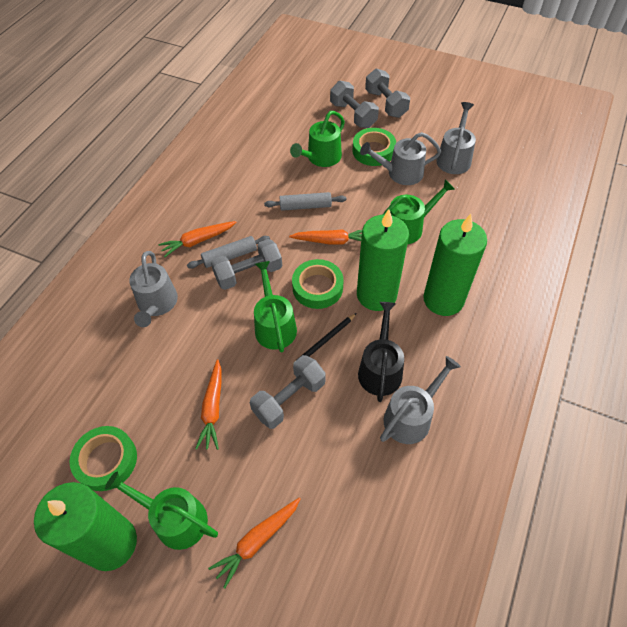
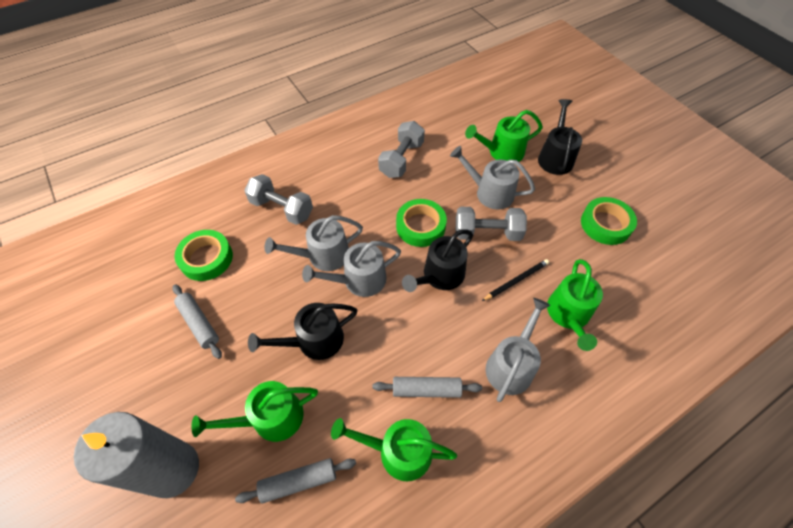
black watering can: 1 -> 3
green candle: 3 -> 0
grey candle: 0 -> 1
grey dumbbell: 4 -> 3
grey rolling pin: 2 -> 3
orange carrot: 4 -> 0

